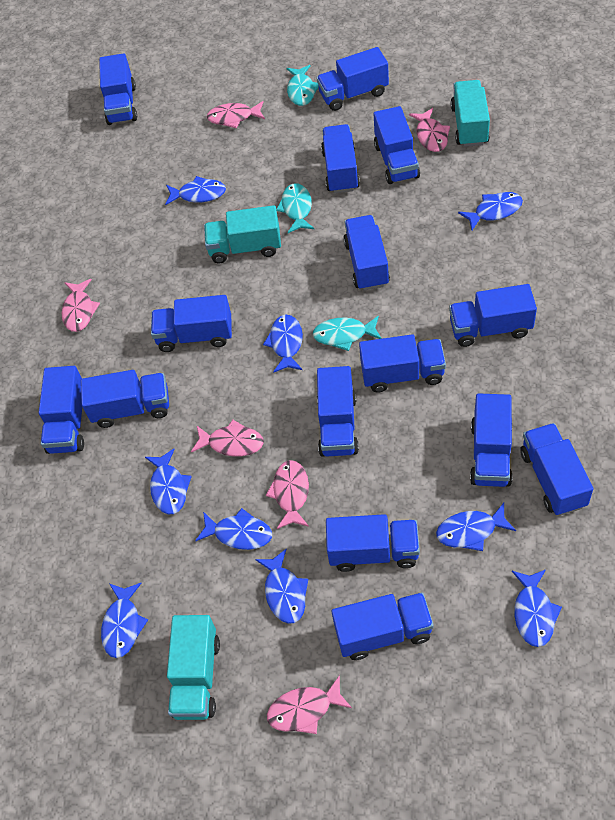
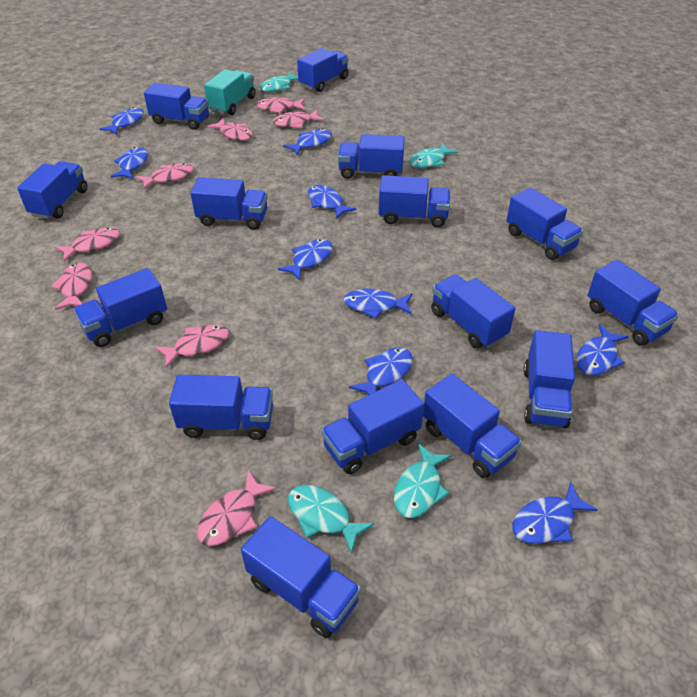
pink fish: 6 -> 8
turquoise fish: 3 -> 4
turquoise truck: 3 -> 1

